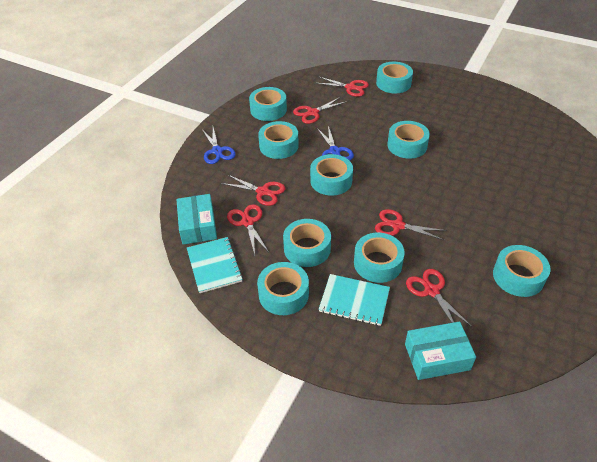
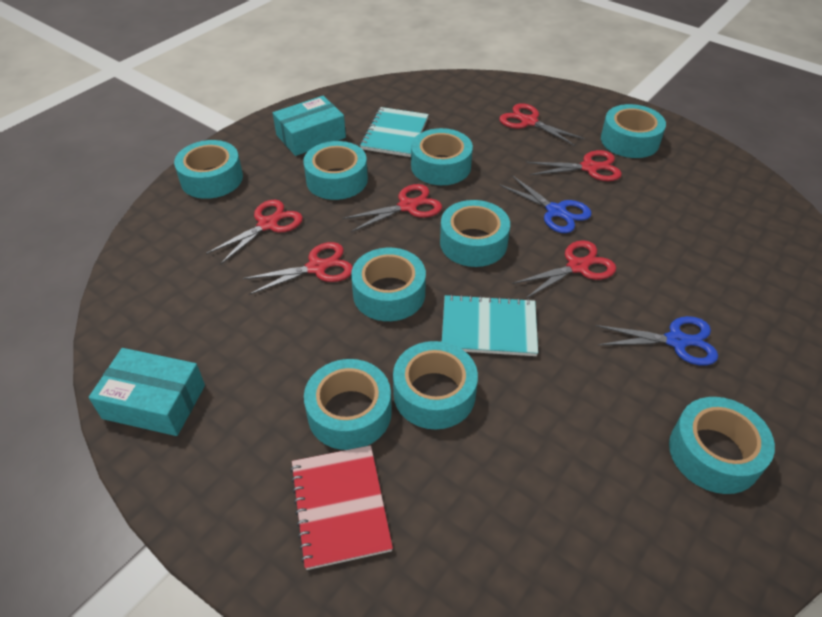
red notebook: 0 -> 1

